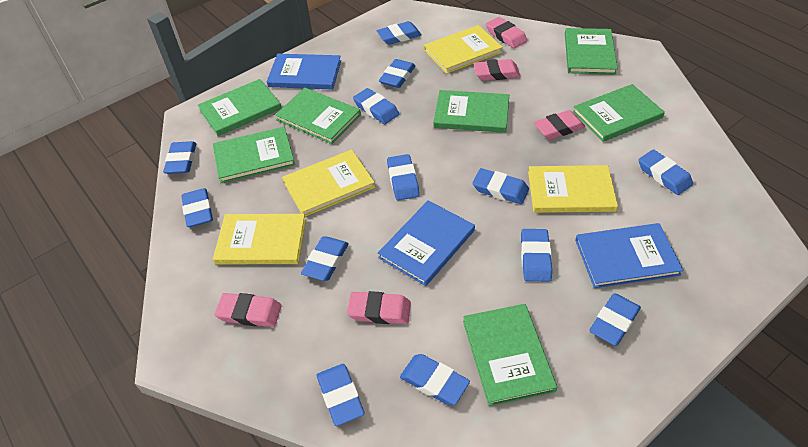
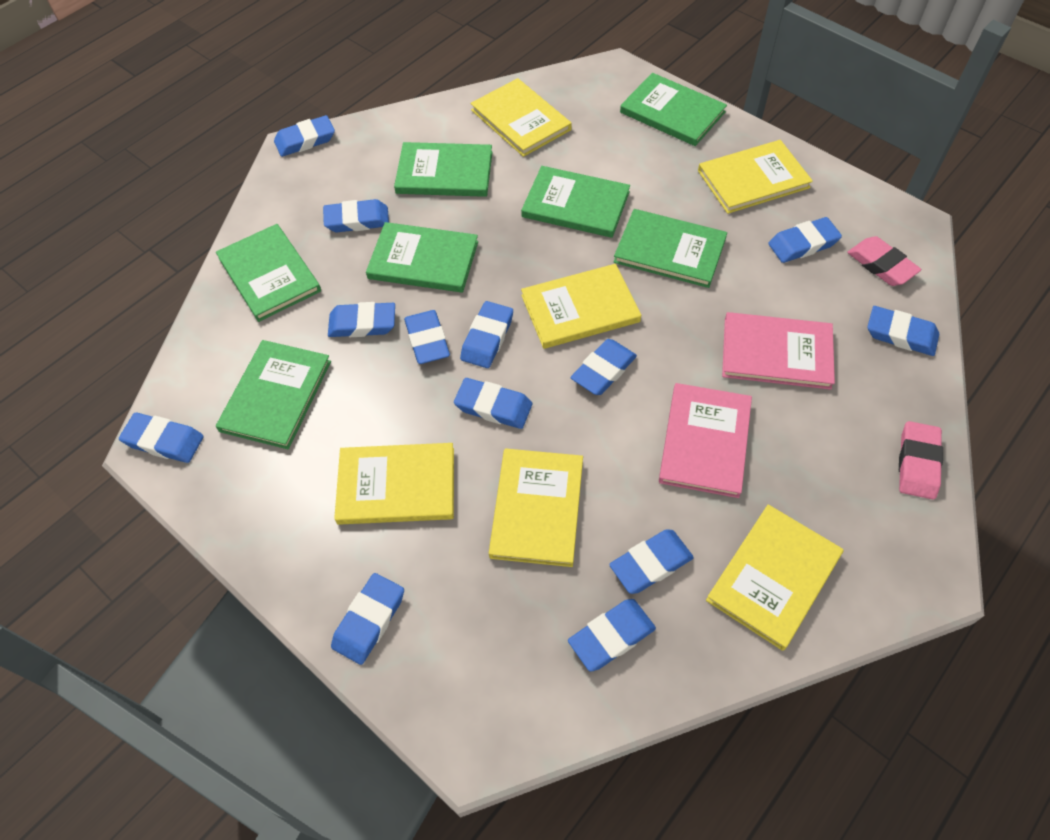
blue book: 3 -> 0
pink book: 0 -> 2
pink eraser: 5 -> 2
yellow book: 4 -> 6

